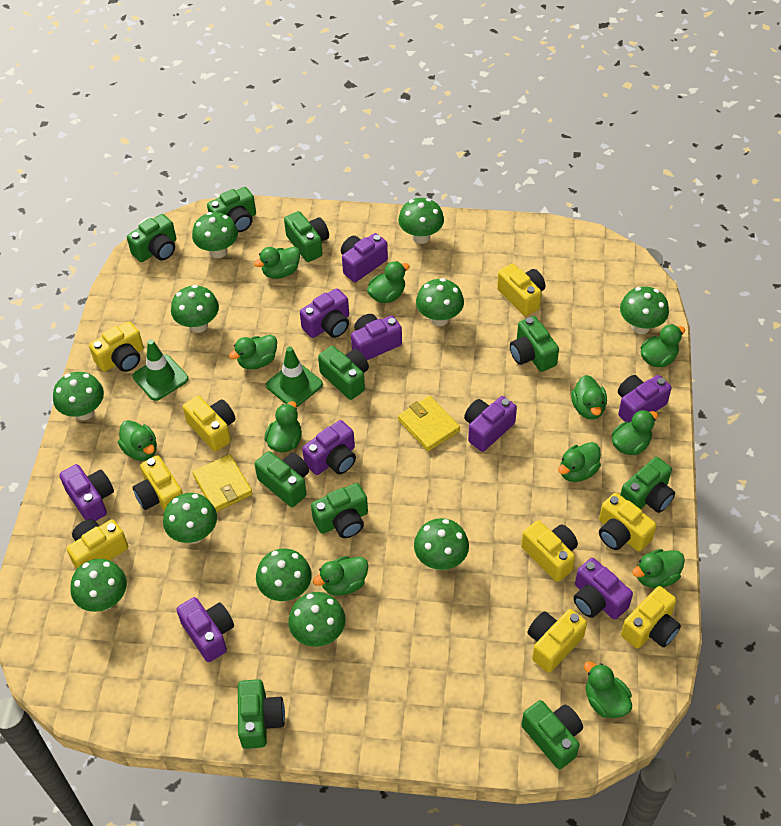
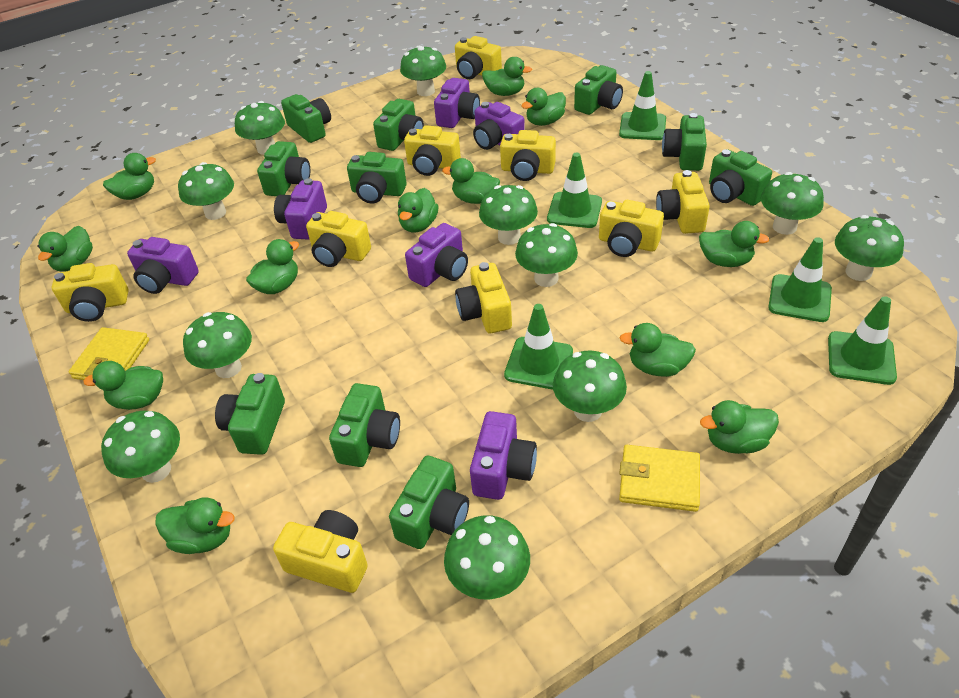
green traffic cone: 2 -> 5
purple camera: 9 -> 6

